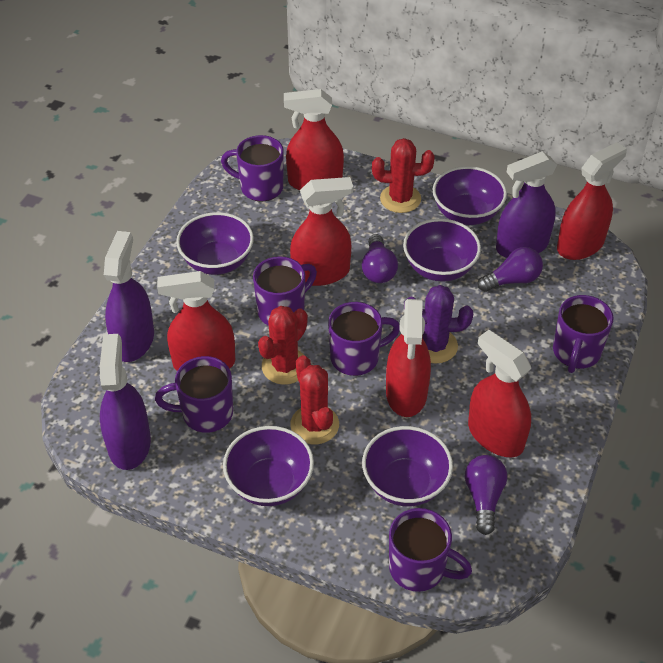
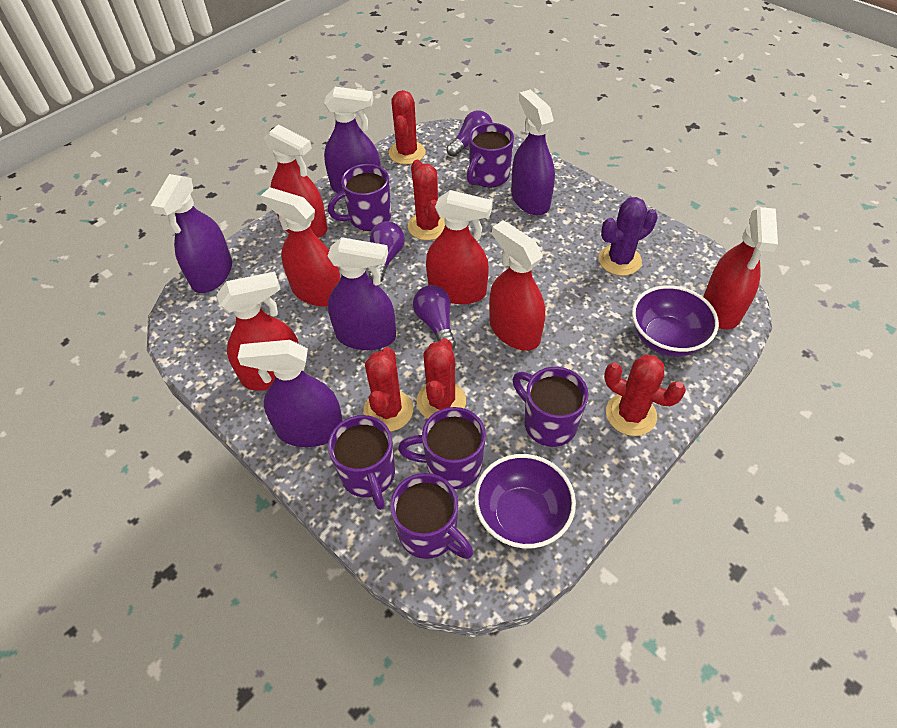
purple bowl: 5 -> 2
purple spray bottle: 3 -> 5
red cactus: 3 -> 5

